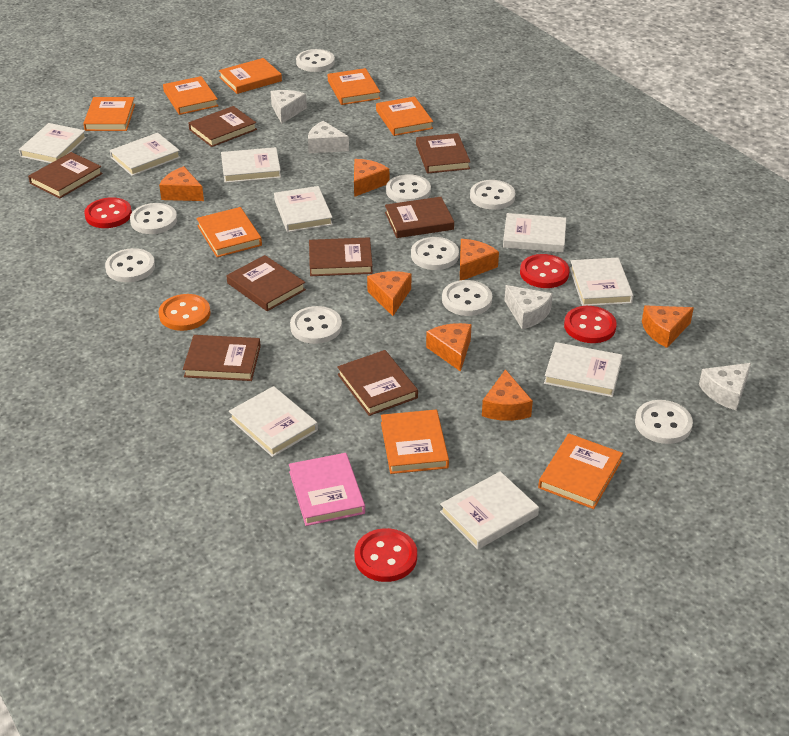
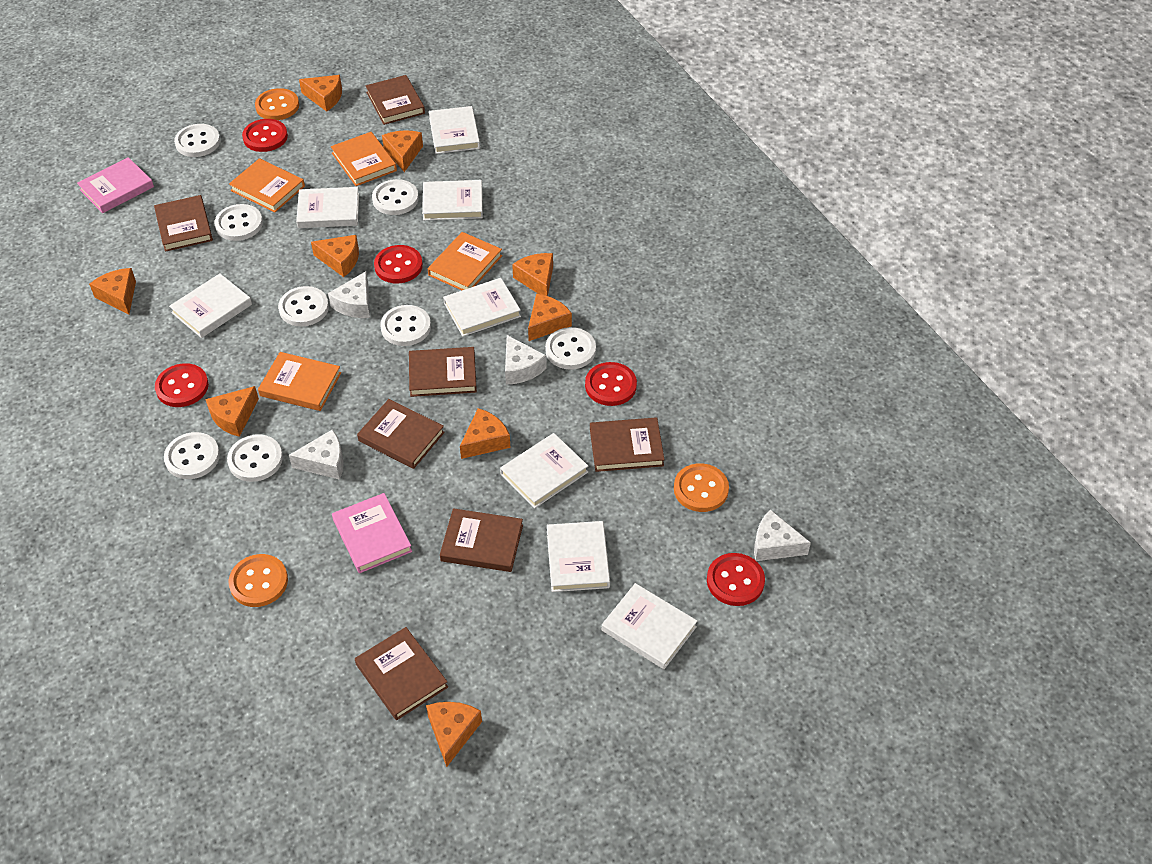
brown book: 8 -> 7
orange book: 8 -> 4
orange button: 1 -> 3
orange cheese: 7 -> 9
pink book: 1 -> 2
red button: 4 -> 5
white book: 9 -> 8
white button: 9 -> 8

